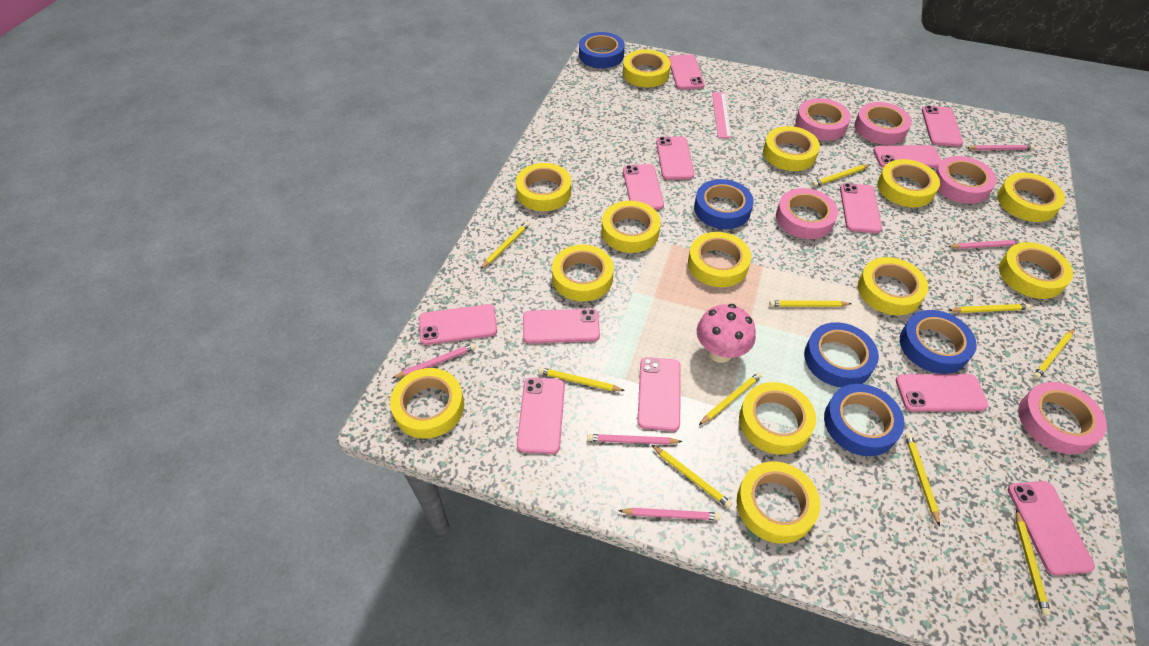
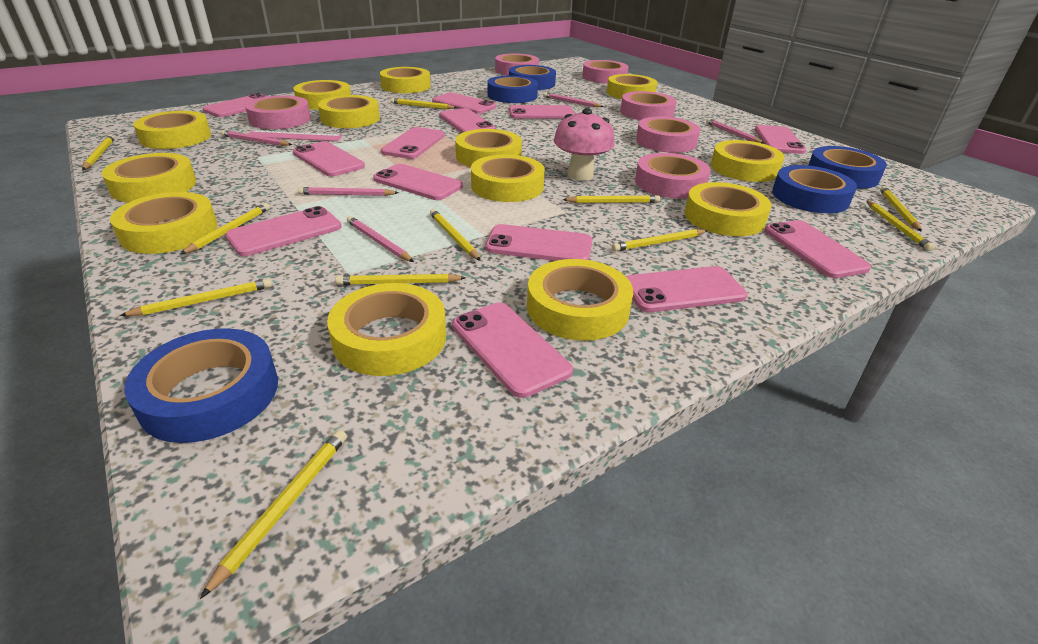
pink phone: 12 -> 13
pink tape: 5 -> 6
yellow pencil: 10 -> 11

